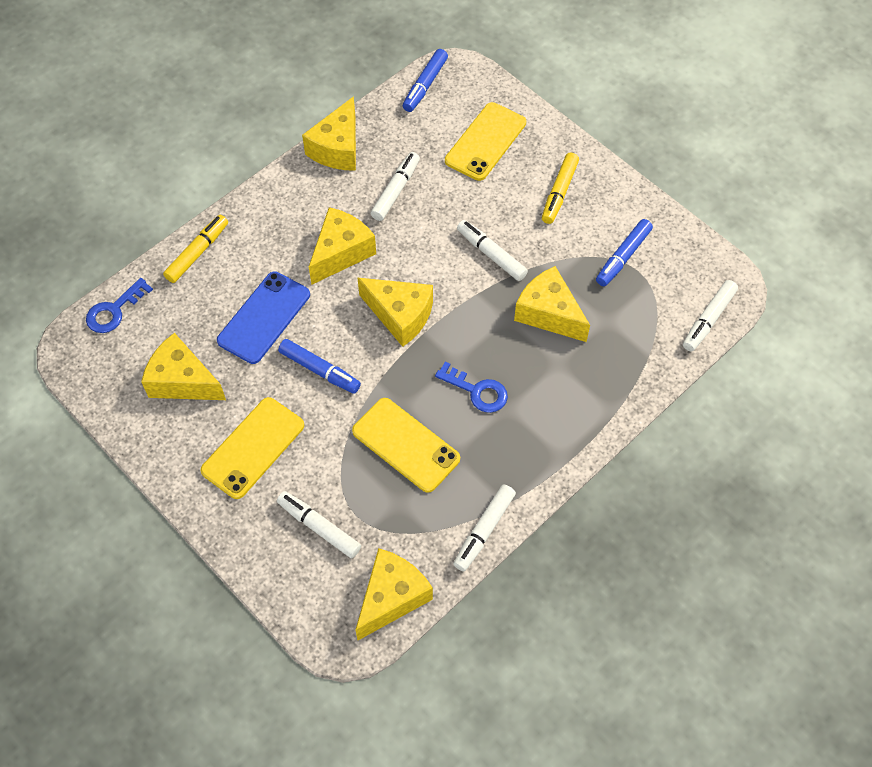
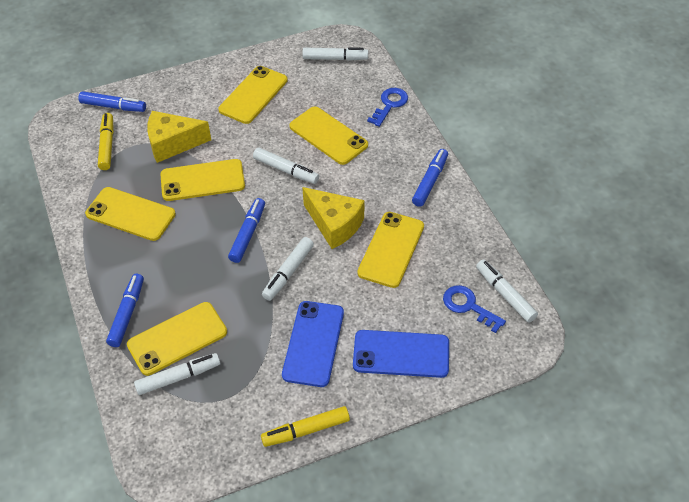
blue marker: 3 -> 4
blue phone: 1 -> 2
yellow cheese: 6 -> 2
yellow phone: 3 -> 6

